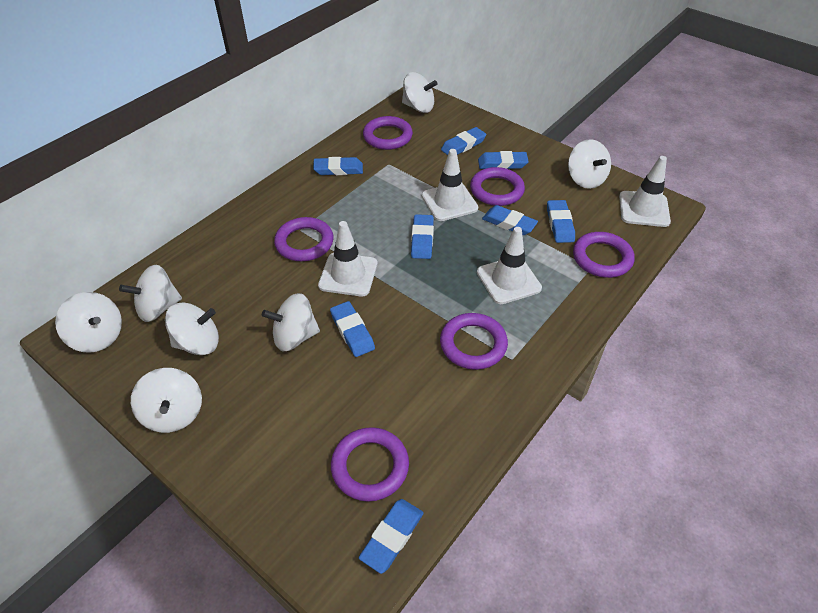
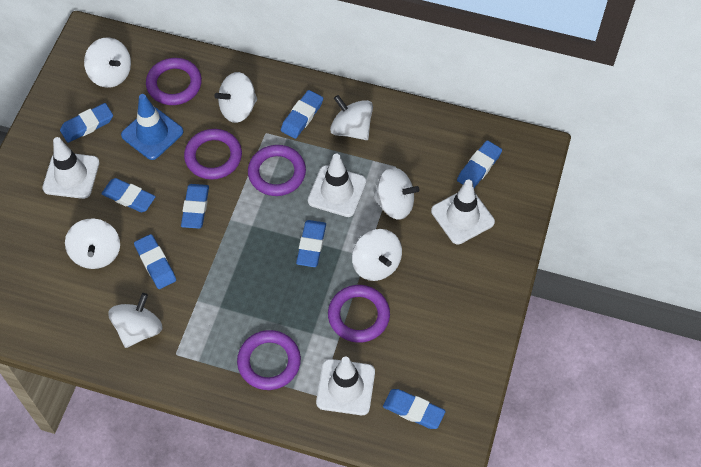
blue traffic cone: 0 -> 1
purple ring: 6 -> 5

